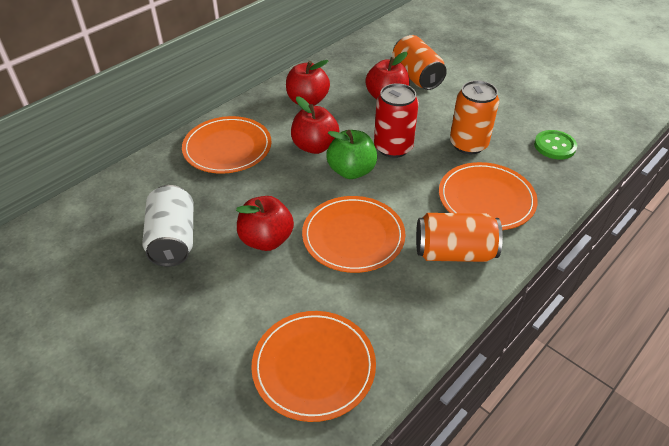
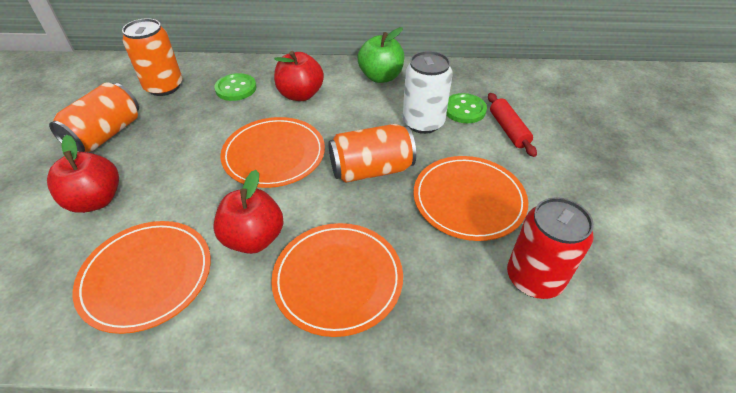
green button: 1 -> 2
red apple: 4 -> 3
red rolling pin: 0 -> 1

